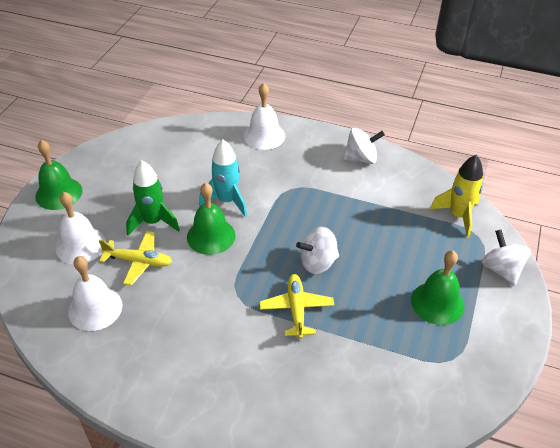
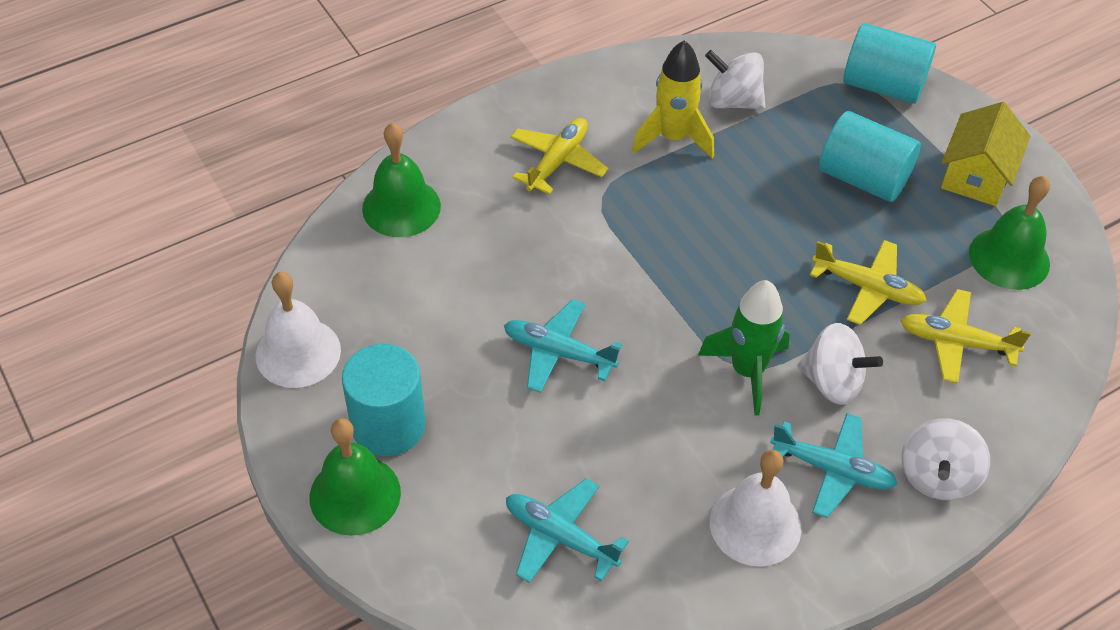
turquoise cylinder: 0 -> 3
turquoise plane: 0 -> 3
turquoise rocket: 1 -> 0
white bell: 3 -> 2
yellow house: 0 -> 1
yellow plane: 2 -> 3

